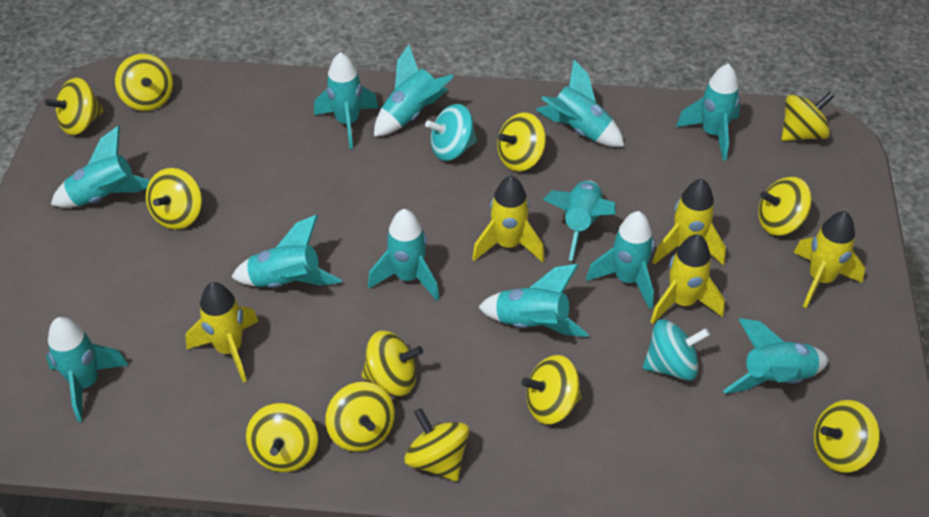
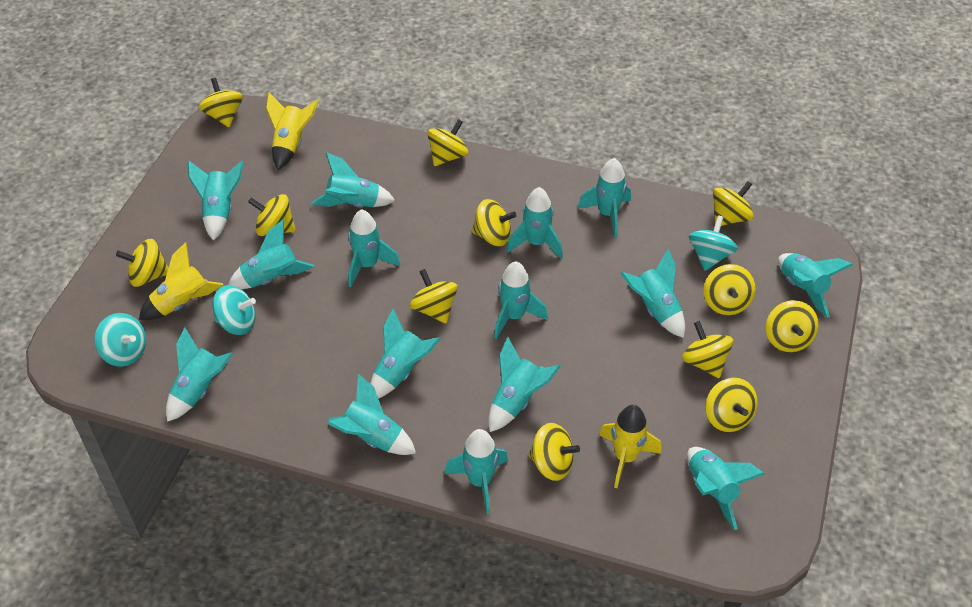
turquoise rocket: 12 -> 15
turquoise spinning top: 2 -> 3
yellow rocket: 5 -> 3

